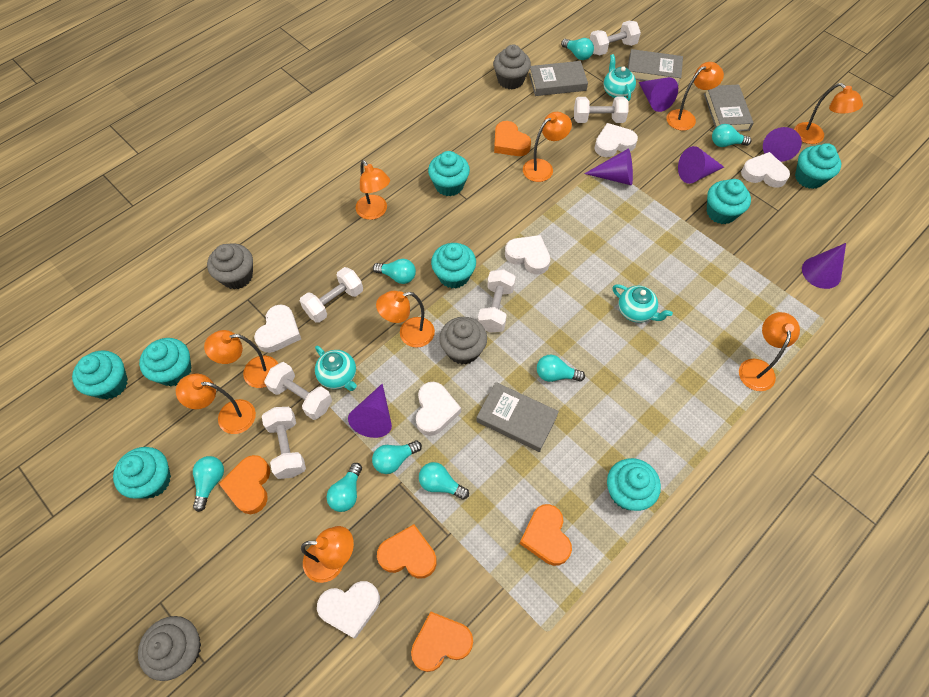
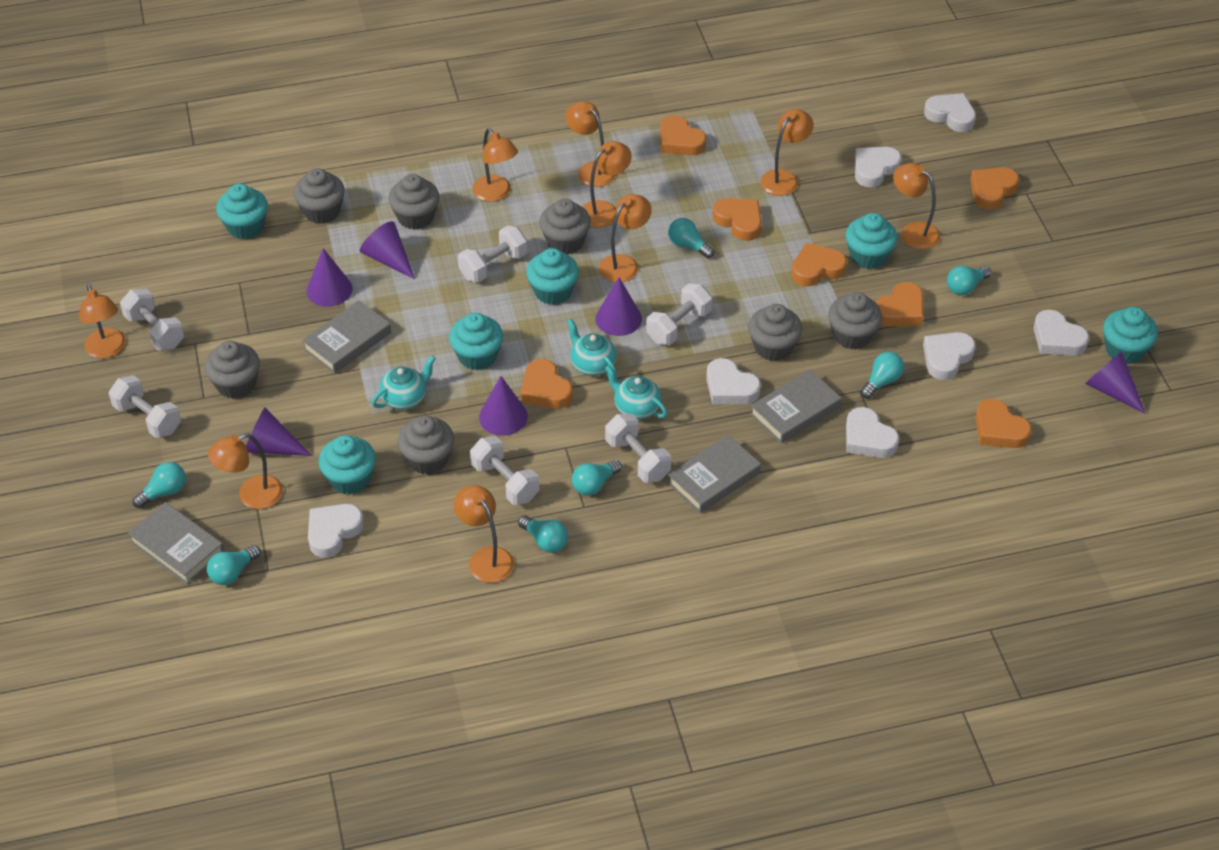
grey cupcake: 4 -> 7
orange heart: 5 -> 7
turquoise cupcake: 8 -> 6
turquoise light bulb: 8 -> 7
white heart: 6 -> 7

